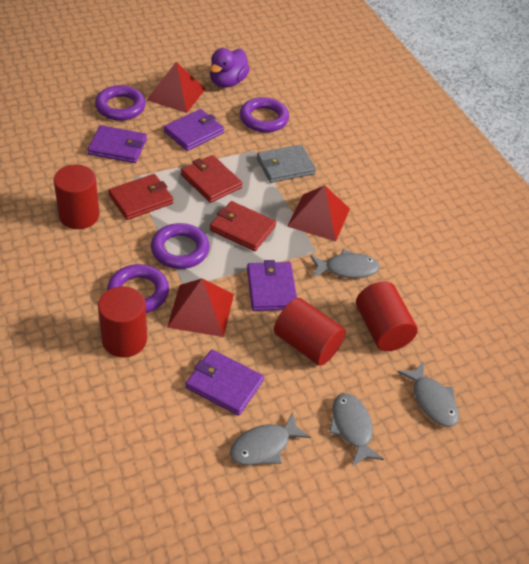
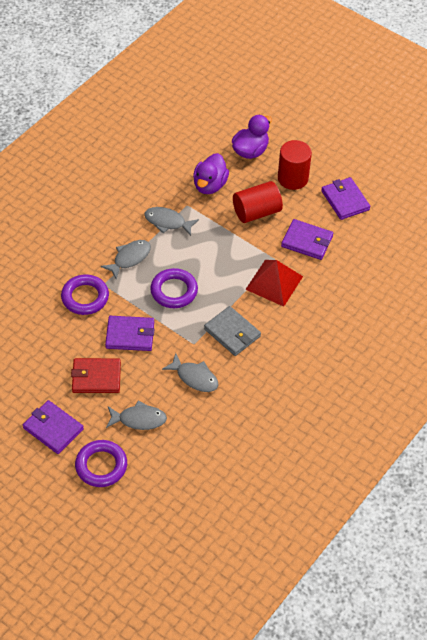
purple duck: 1 -> 2
purple ring: 4 -> 3
red cylinder: 4 -> 2
red pyramid: 3 -> 1
red wallet: 3 -> 1

